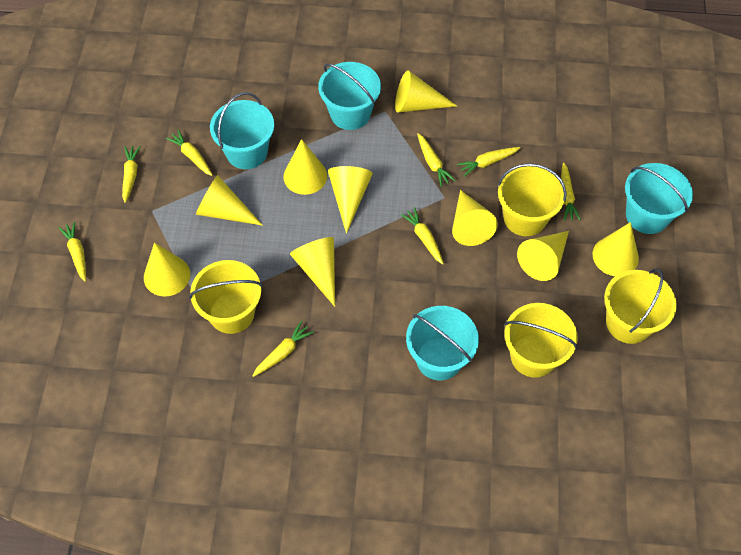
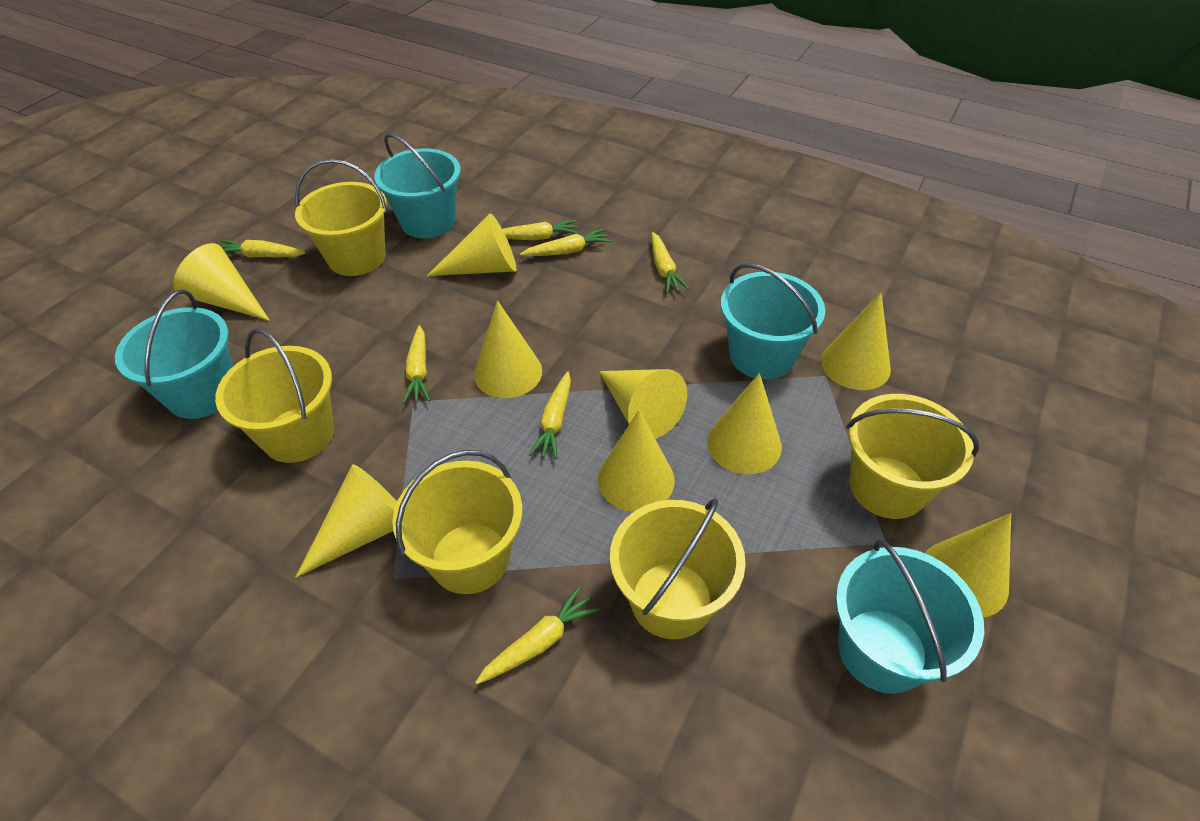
yellow bucket: 4 -> 5
yellow carrot: 8 -> 7

